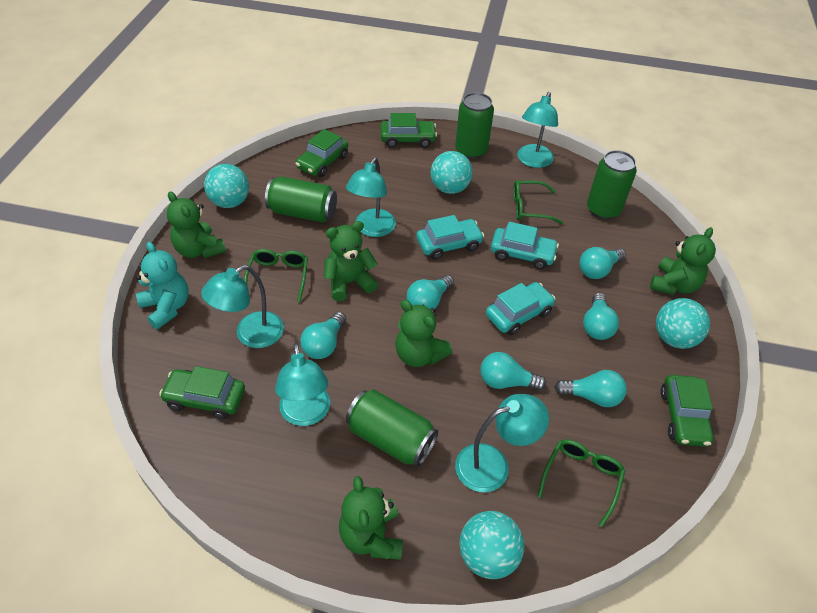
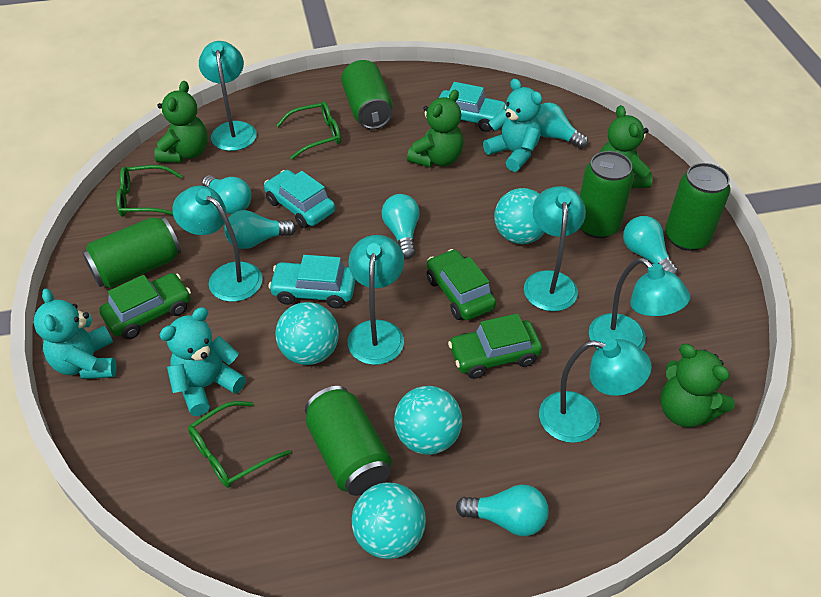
green can: 4 -> 5
green car: 4 -> 3
green teddy bear: 5 -> 4
turquoise lamp: 5 -> 6
turquoise teddy bear: 1 -> 3

